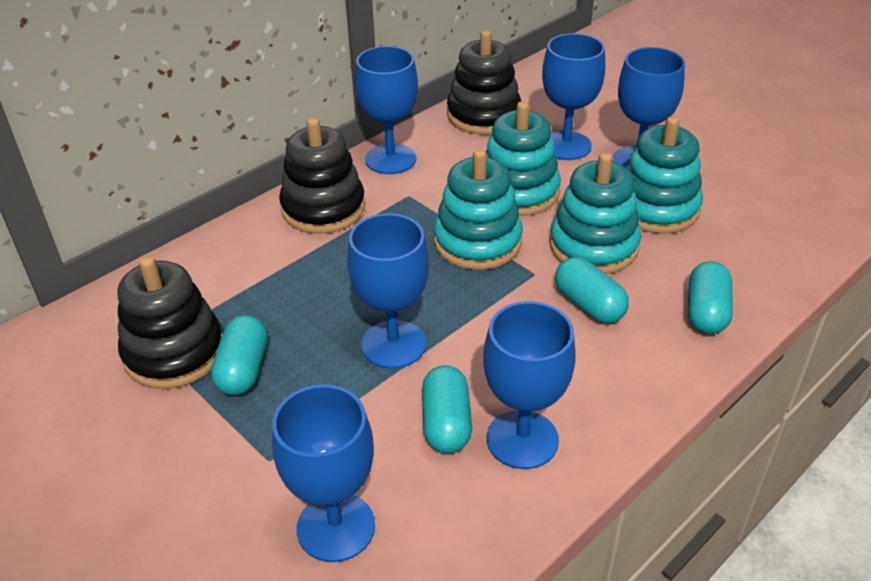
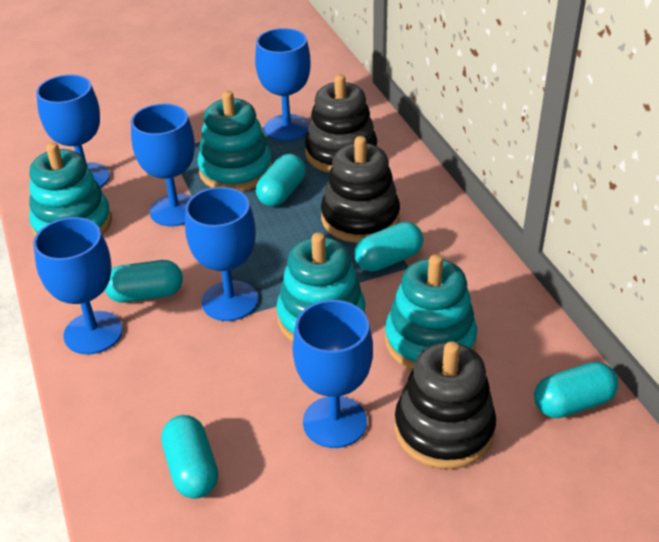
turquoise capsule: 4 -> 5

